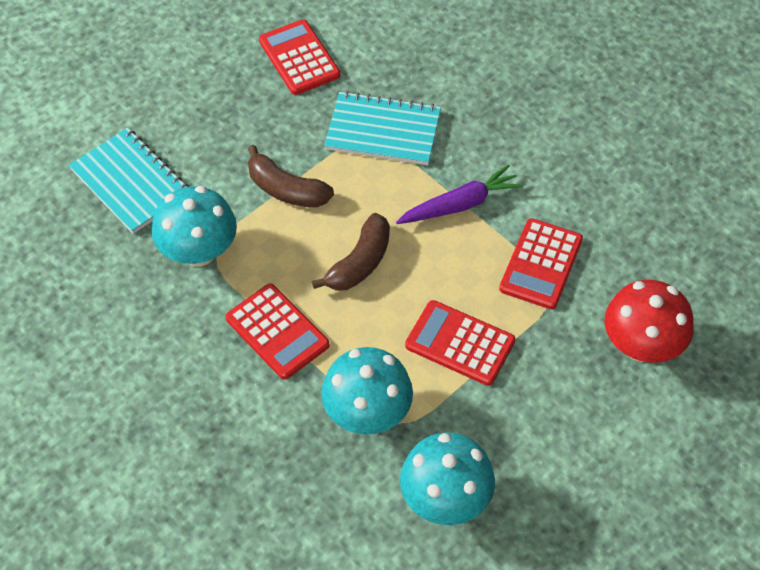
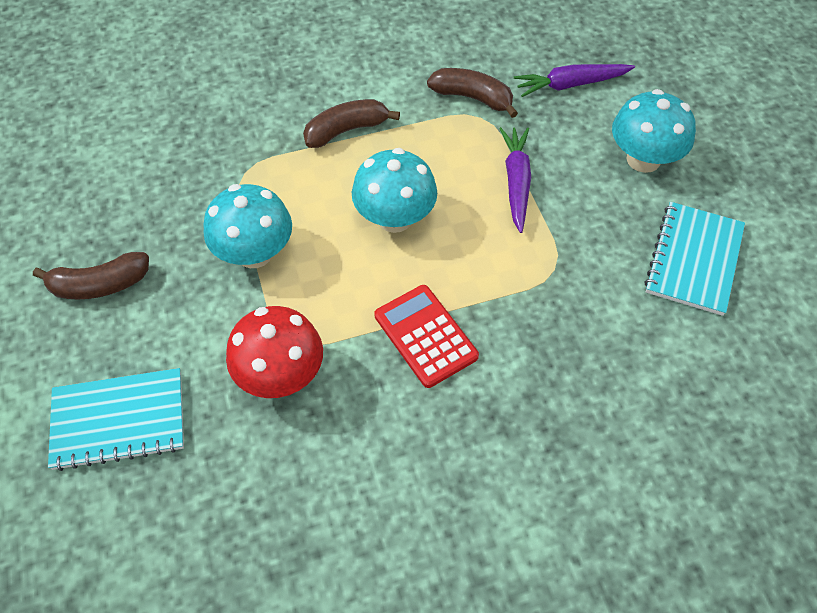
brown banana: 2 -> 3
purple carrot: 1 -> 2
red calculator: 4 -> 1

